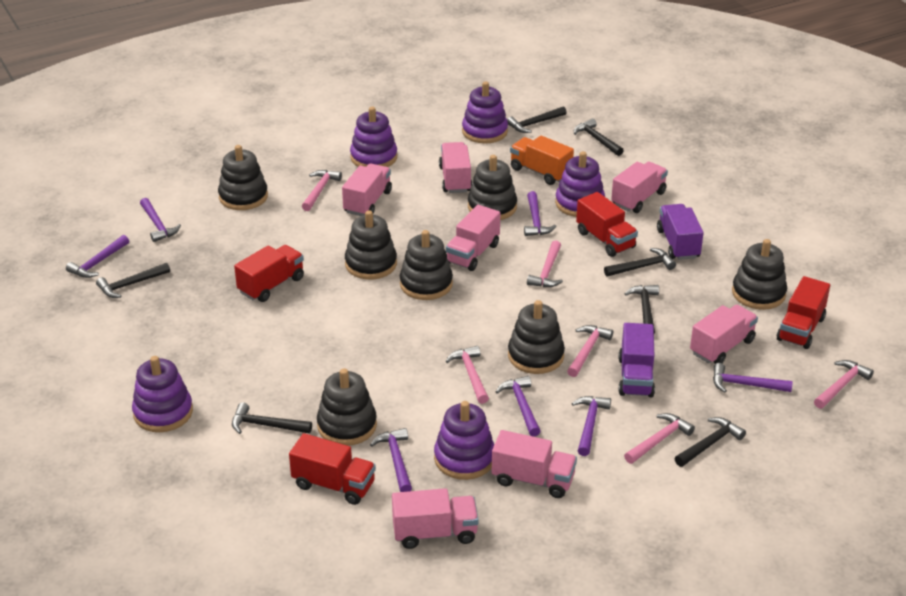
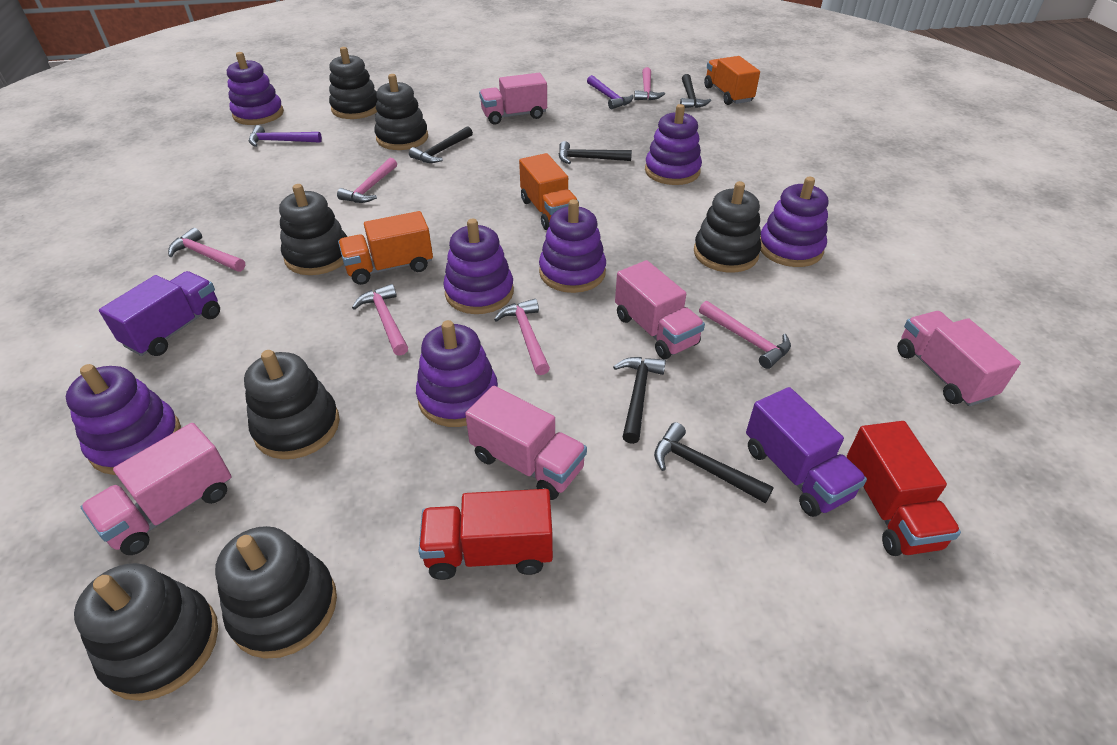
black hammer: 7 -> 5
orange truck: 1 -> 3
pink truck: 7 -> 5
purple hammer: 7 -> 2
purple stacking toy: 5 -> 7
red truck: 4 -> 2

